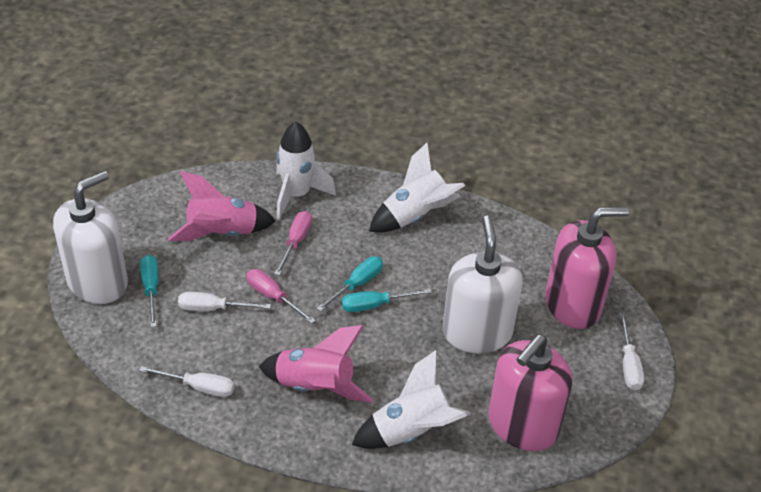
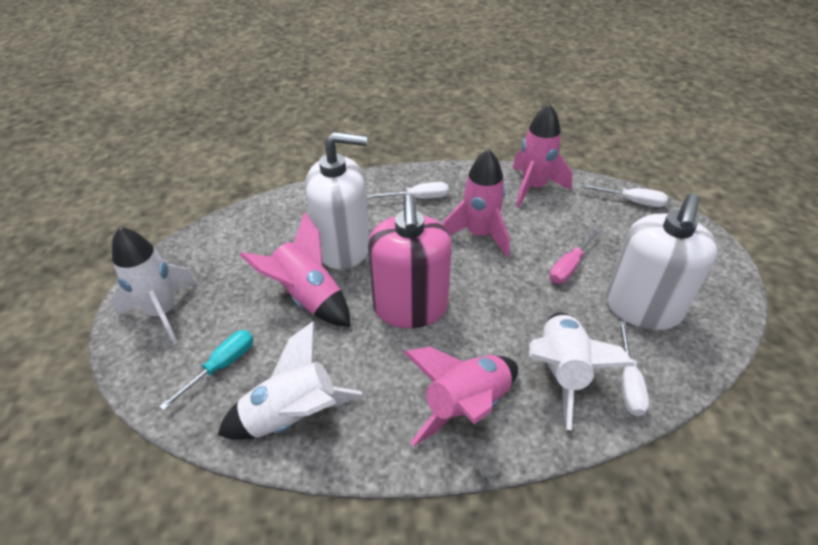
pink rocket: 2 -> 4
pink screwdriver: 2 -> 1
pink soap dispenser: 2 -> 1
turquoise screwdriver: 3 -> 1

